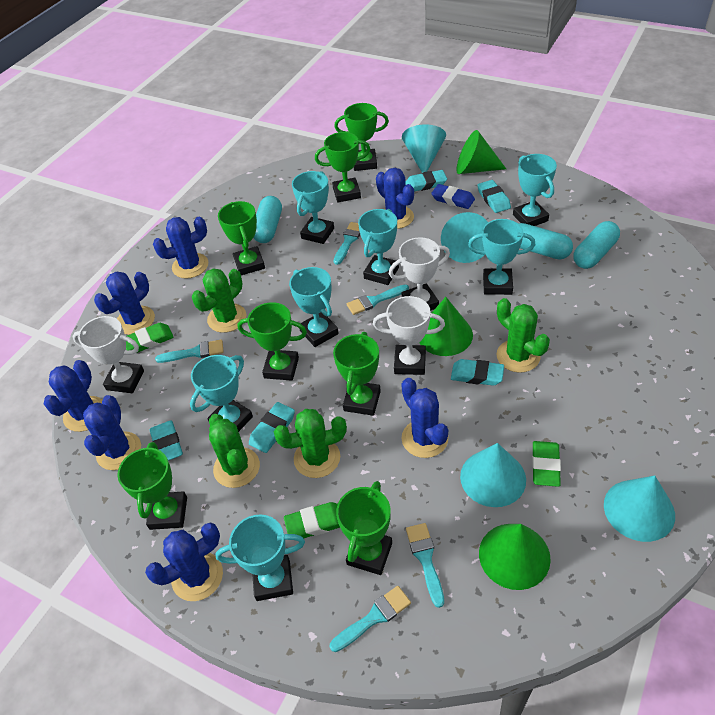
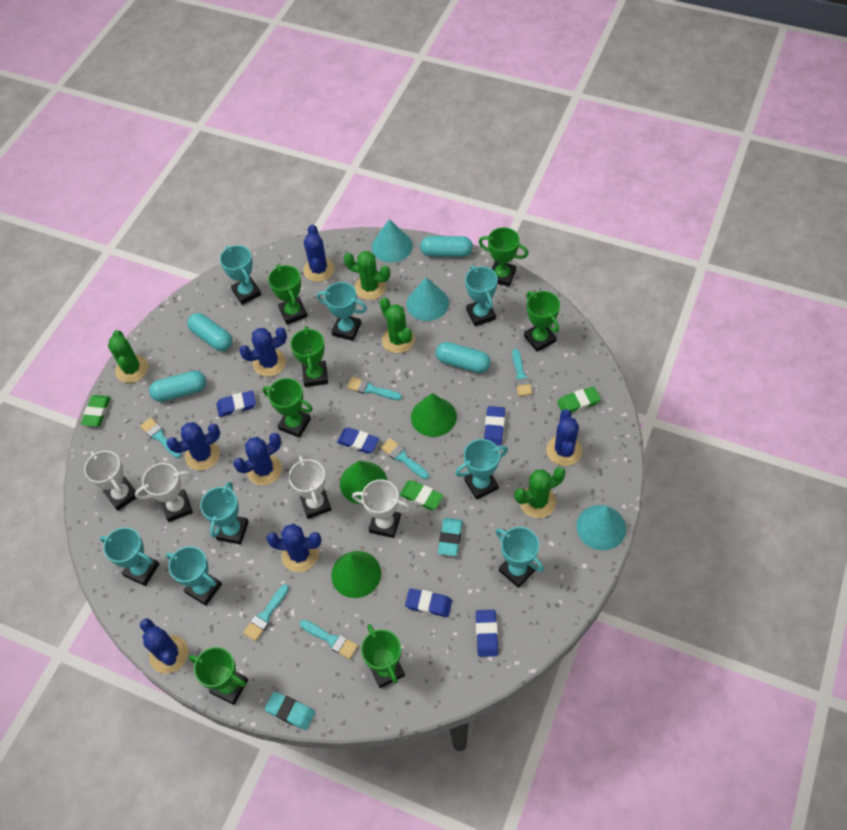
blue eraser: 1 -> 5
turquoise brush: 5 -> 6
turquoise capsule: 3 -> 4
turquoise cone: 4 -> 3
turquoise eraser: 5 -> 2
turquoise trophy: 7 -> 8
white trophy: 3 -> 4

